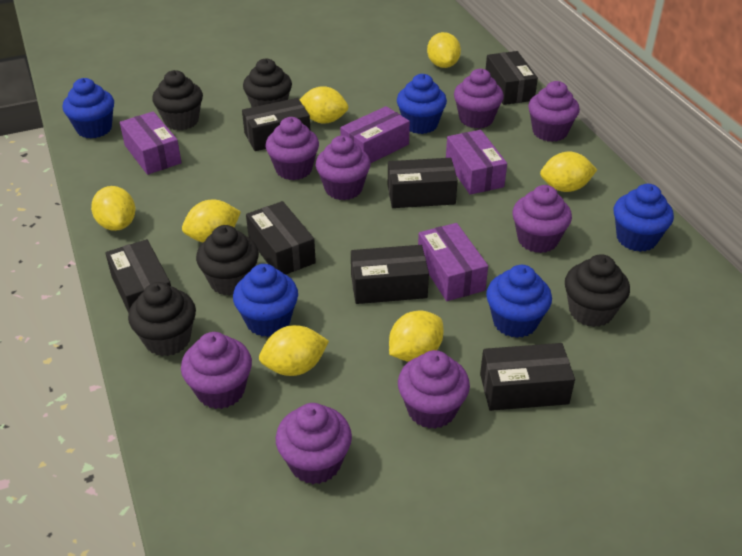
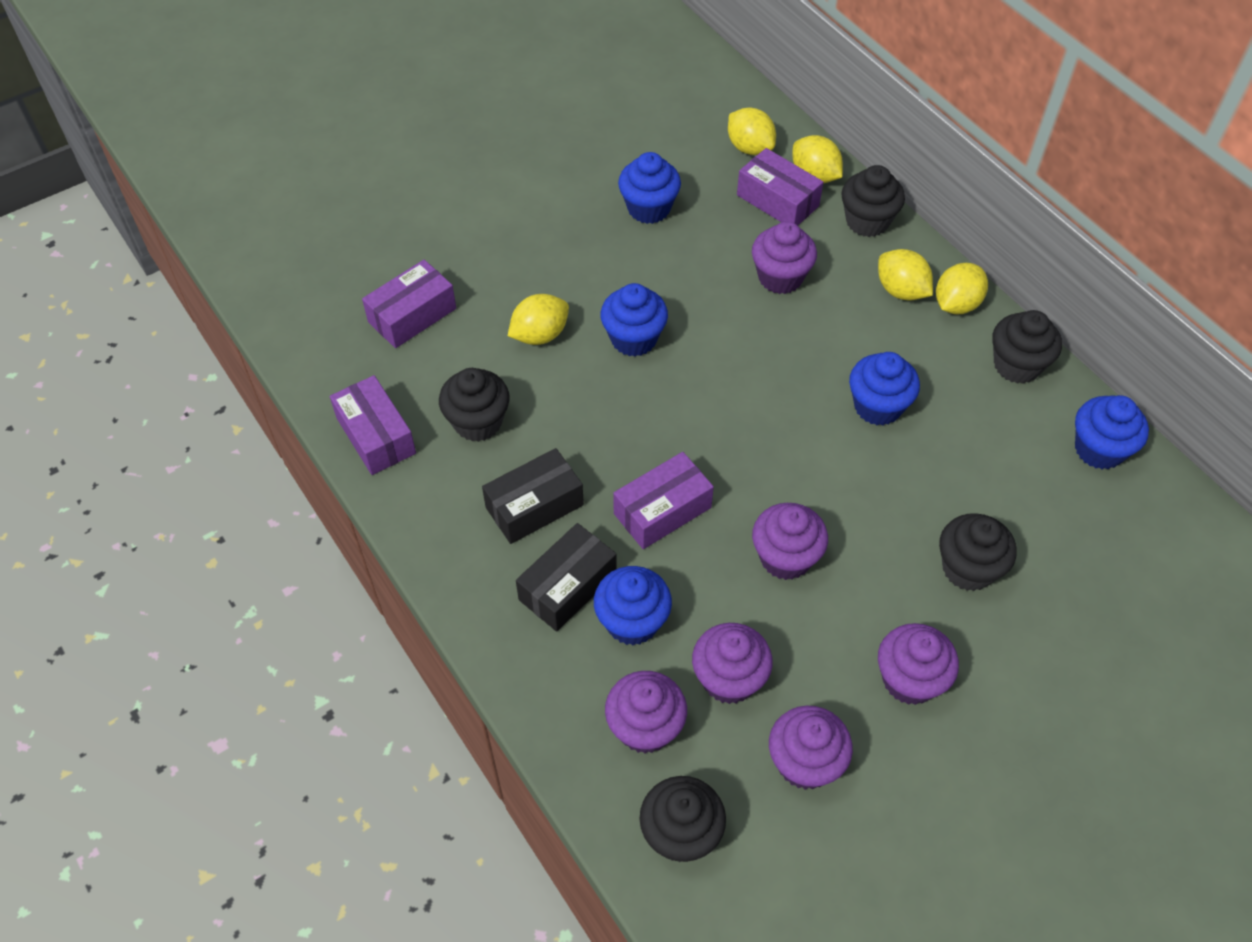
black box: 7 -> 2
purple cupcake: 8 -> 6
yellow lemon: 7 -> 5

